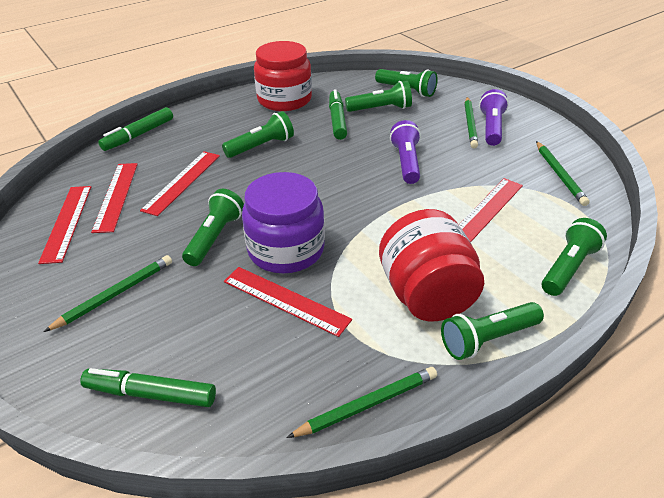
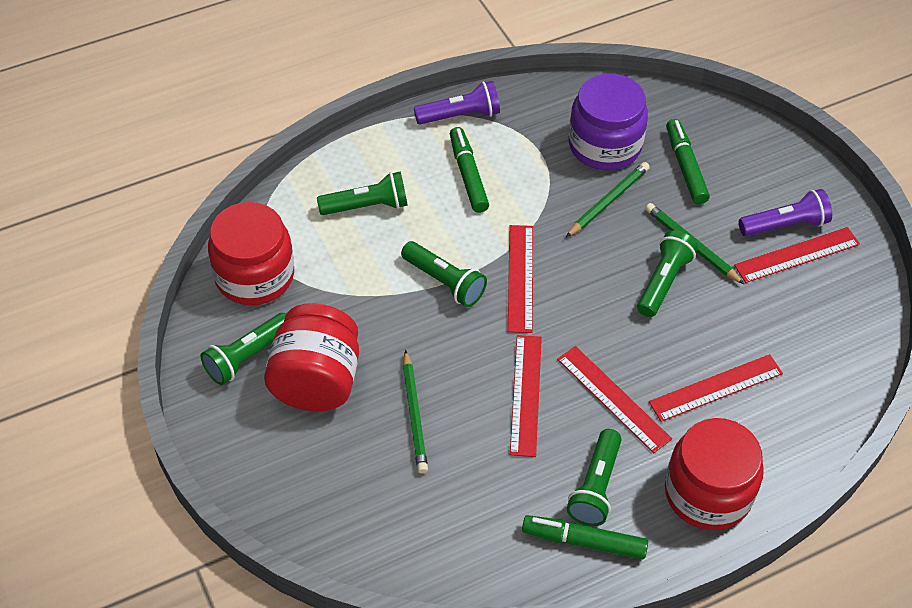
green flashlight: 6 -> 5
green pencil: 4 -> 3
red jar: 2 -> 3

